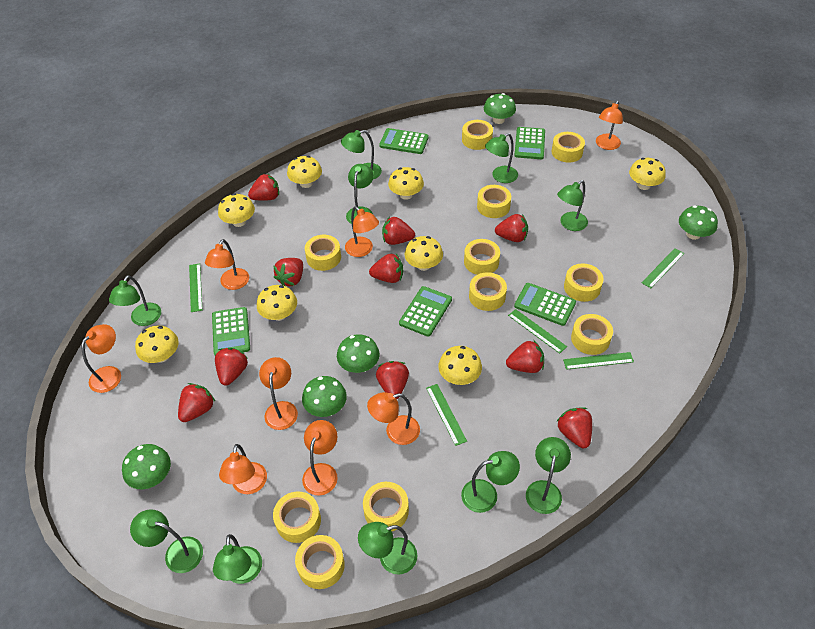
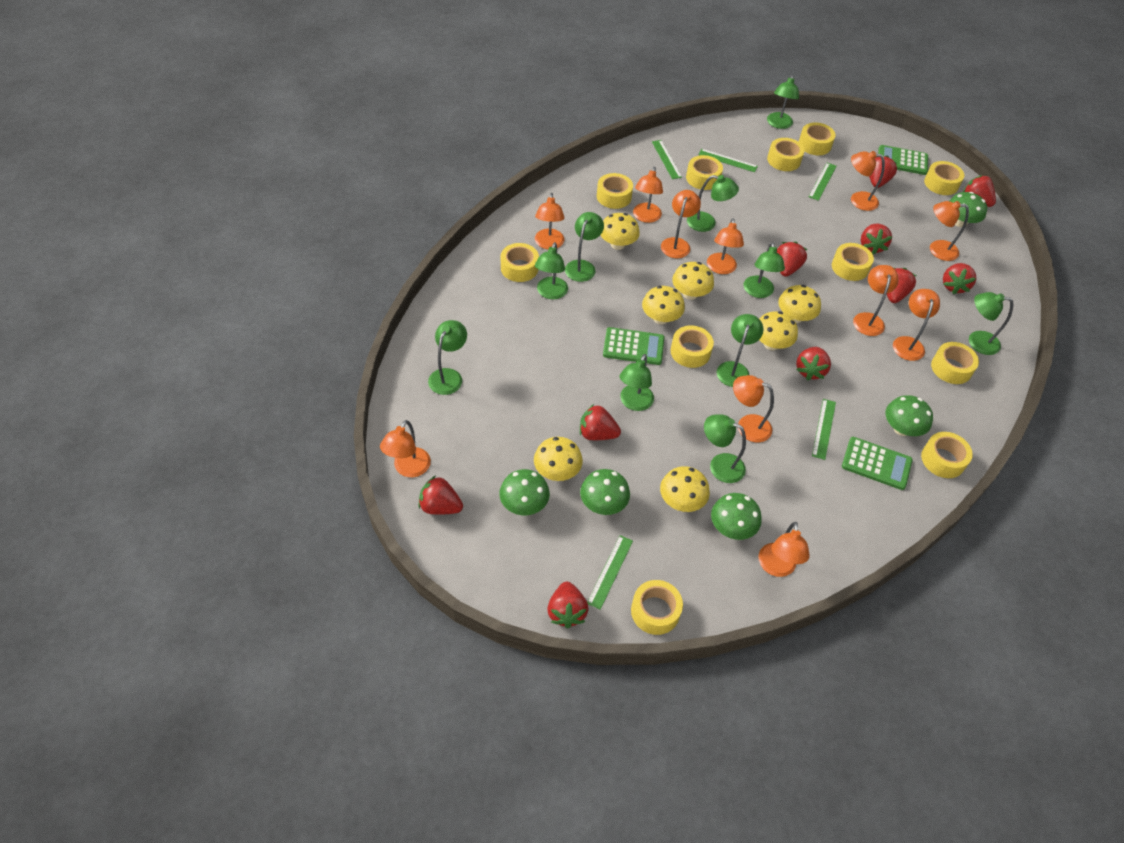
green calculator: 5 -> 3
orange lamp: 8 -> 11
yellow mushroom: 8 -> 7

